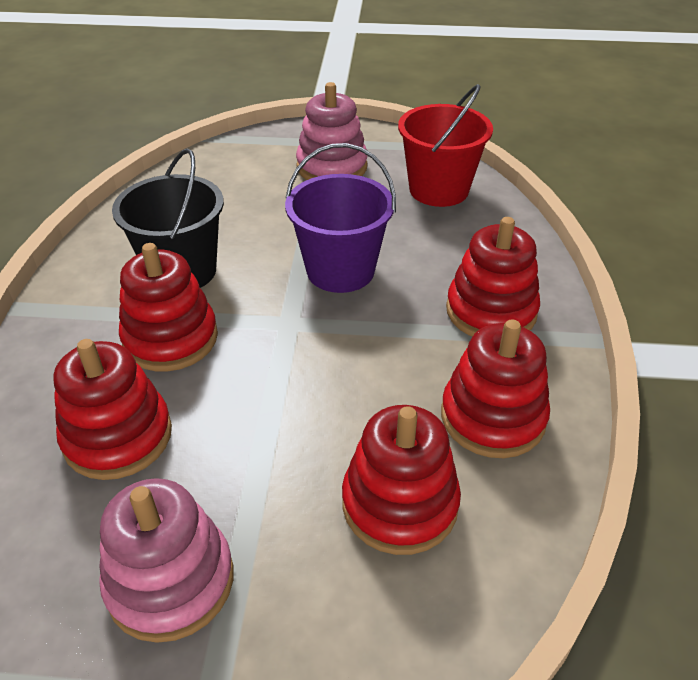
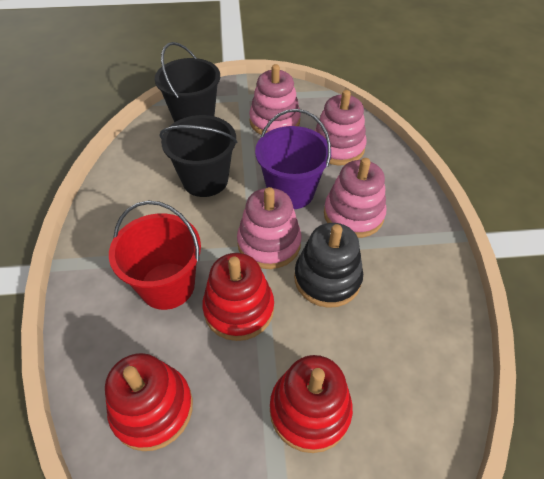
black bucket: 1 -> 2
black stacking toy: 0 -> 1
pink stacking toy: 2 -> 4
red stacking toy: 5 -> 3

